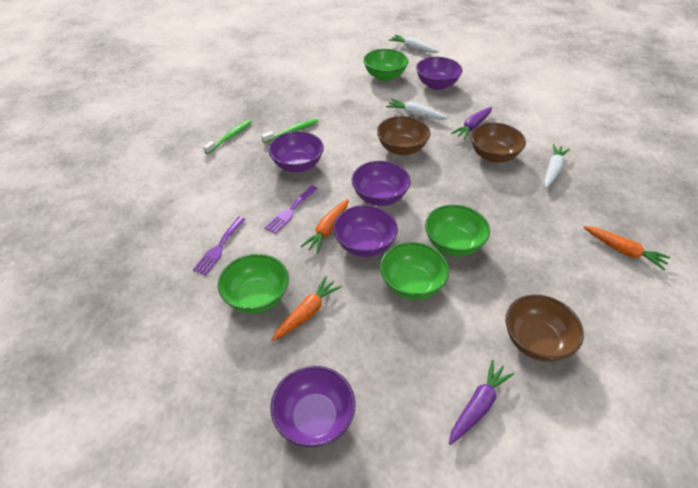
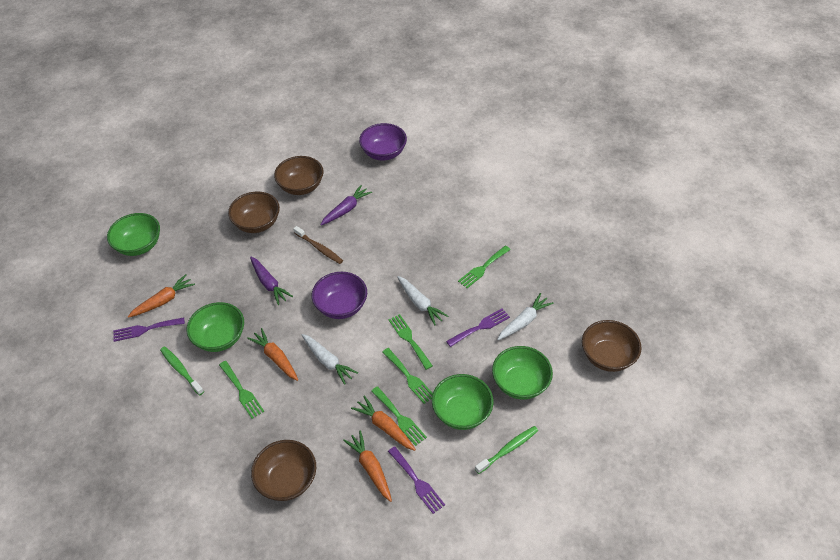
brown bowl: 3 -> 4
brown toothbrush: 0 -> 1
green fork: 0 -> 5
orange carrot: 3 -> 4
purple bowl: 5 -> 2
purple fork: 2 -> 3

